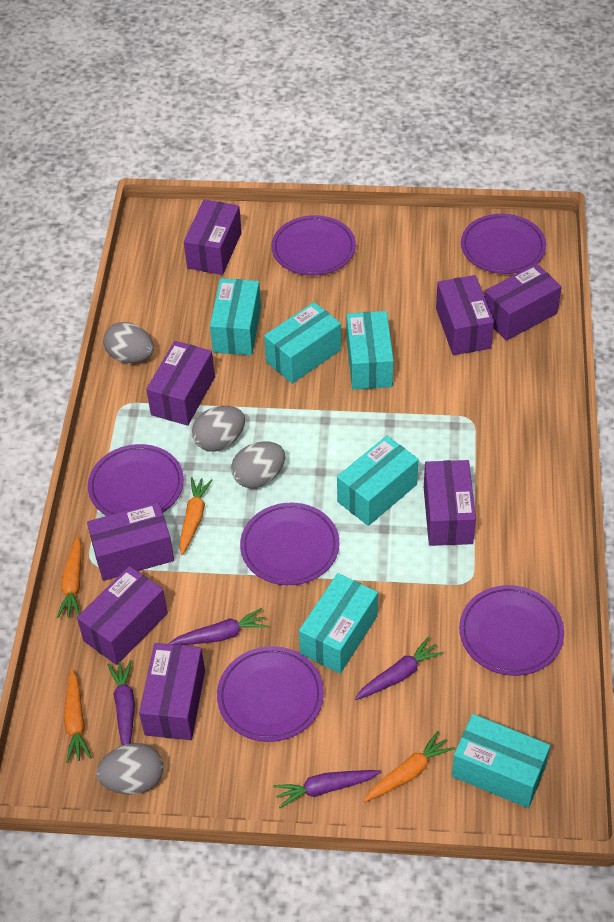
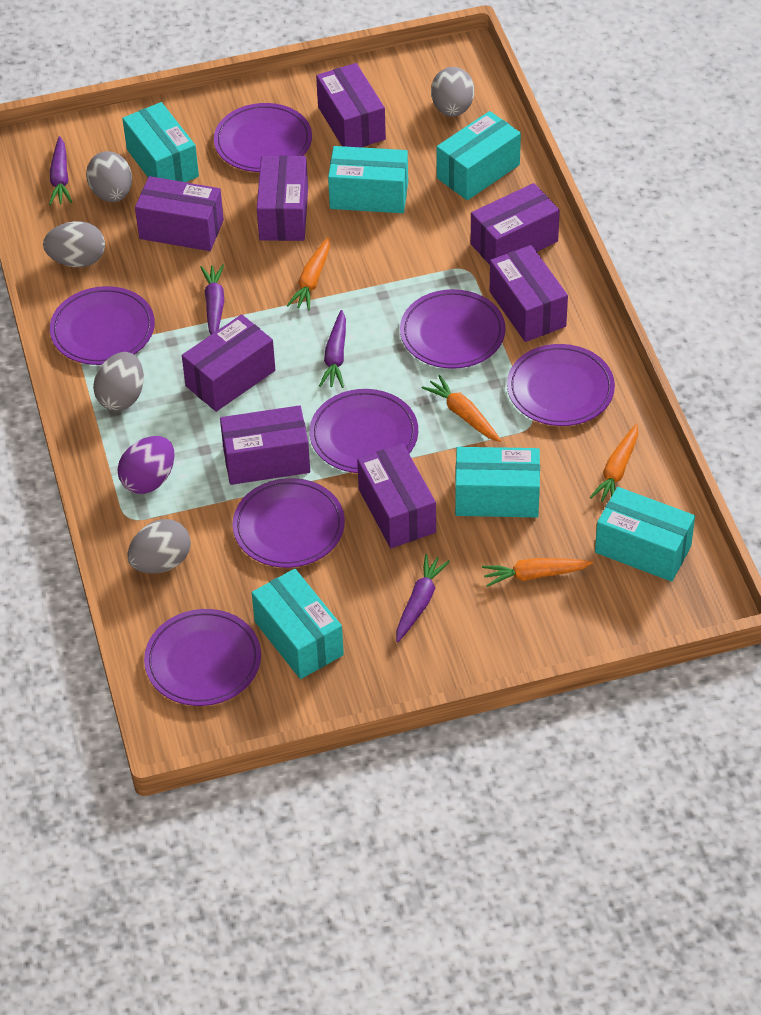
grey egg: 4 -> 5
purple egg: 0 -> 1
purple plate: 6 -> 7

